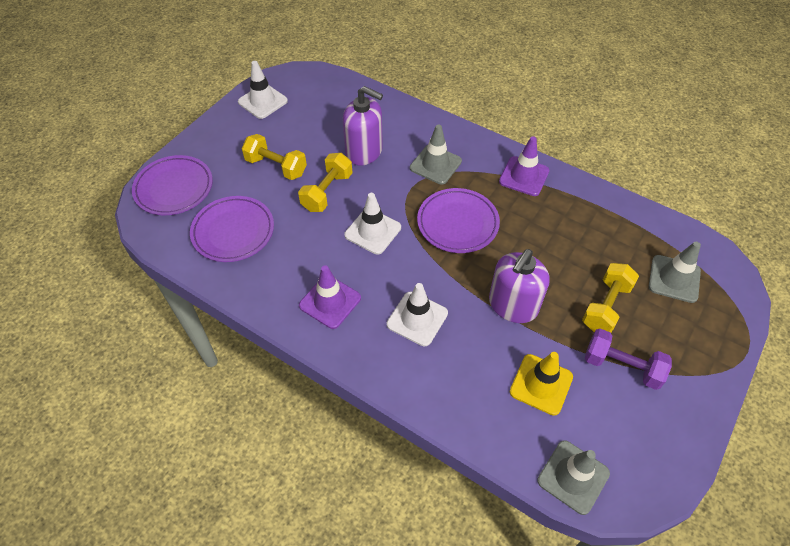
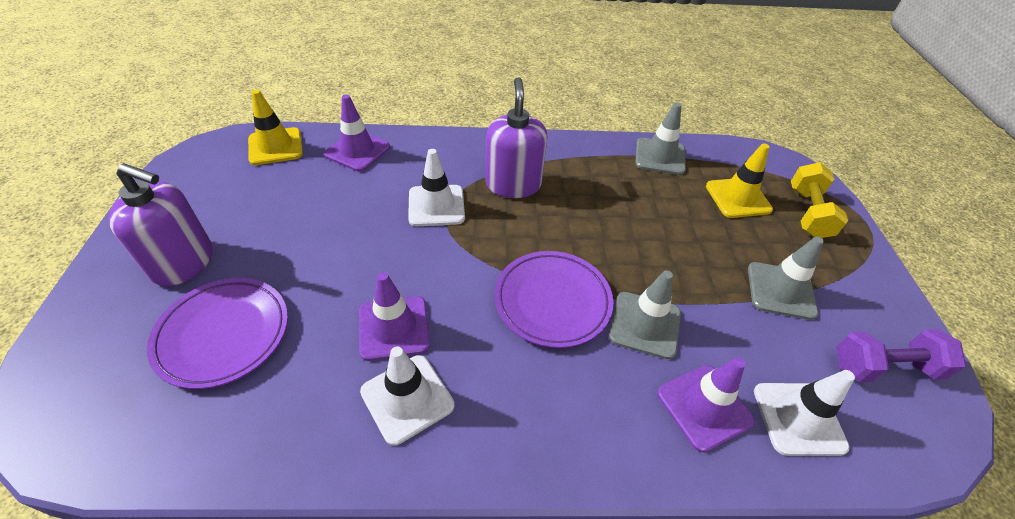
purple plate: 3 -> 2
purple traffic cone: 2 -> 3
yellow dumbbell: 3 -> 1
yellow traffic cone: 1 -> 2

